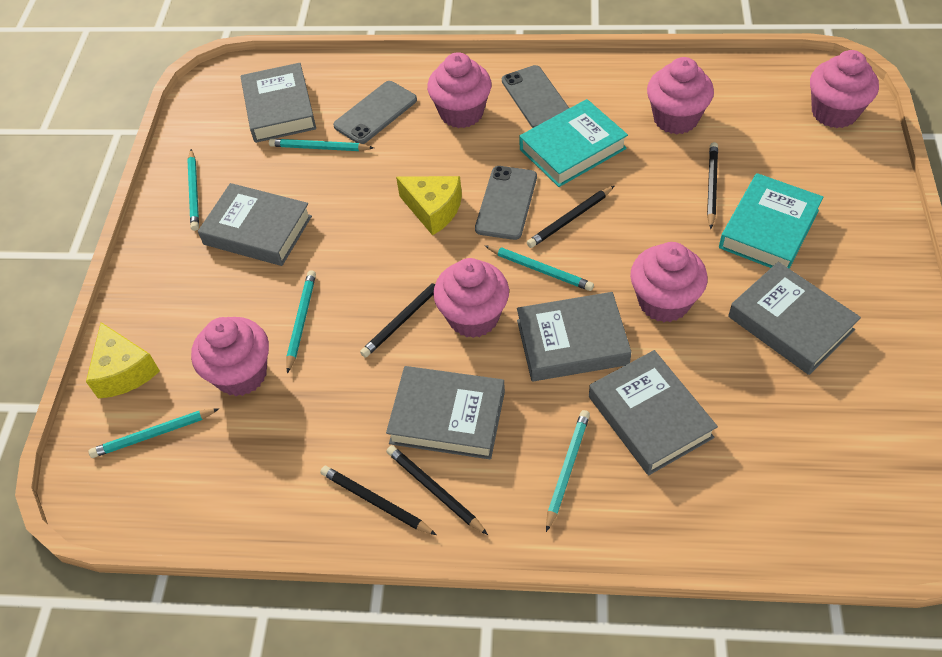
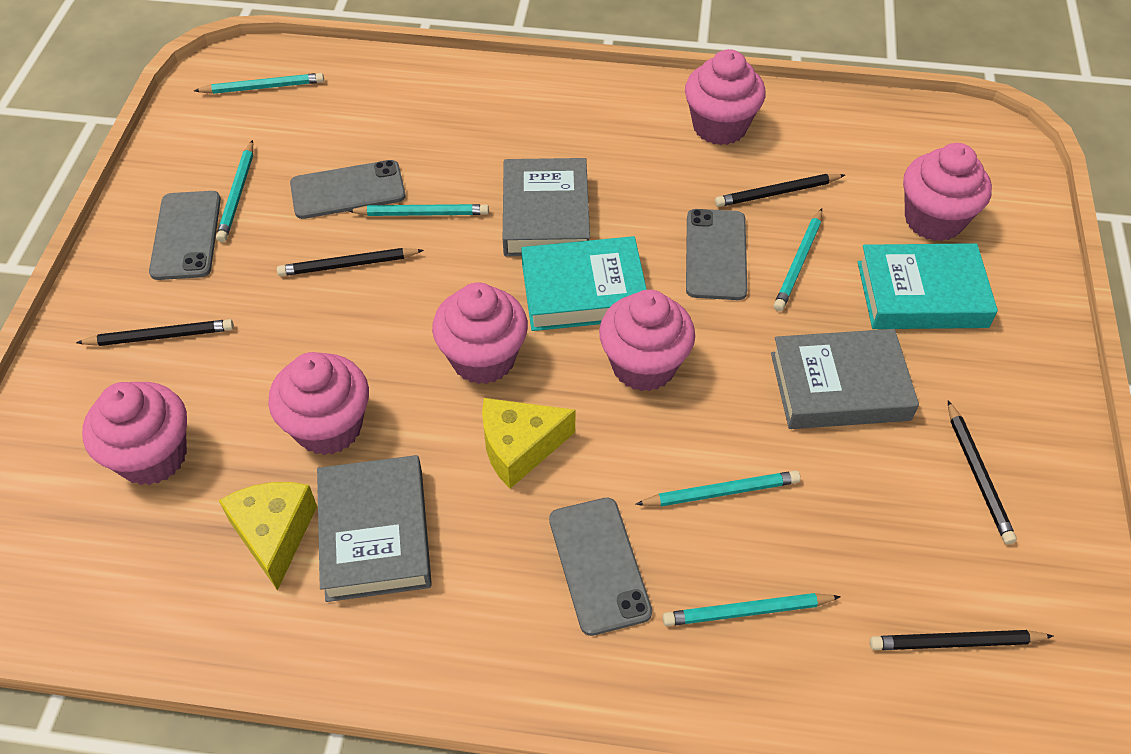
grey book: 6 -> 3
grey phone: 3 -> 4

